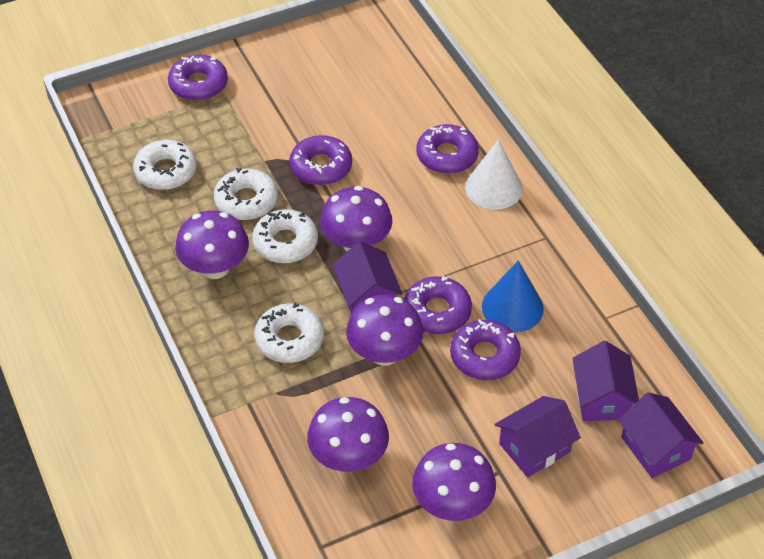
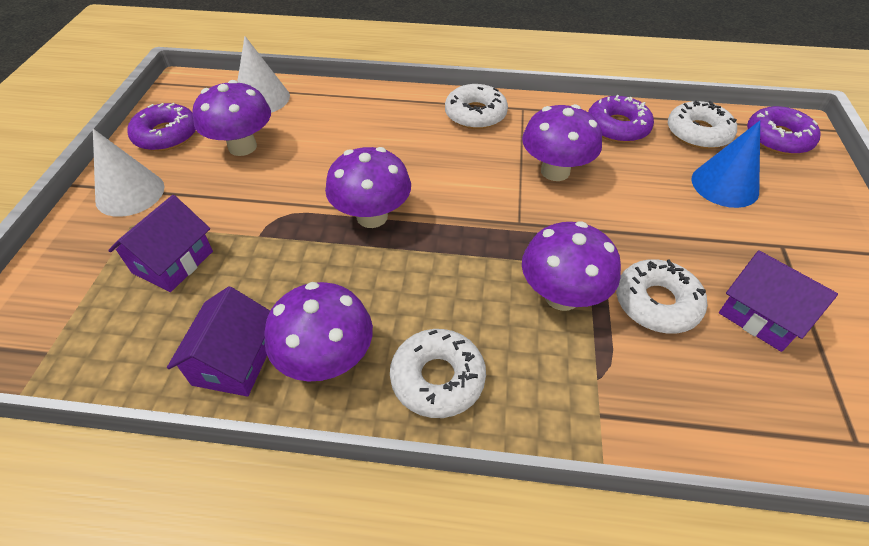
purple donut: 5 -> 3
purple house: 4 -> 3
white cone: 1 -> 2

